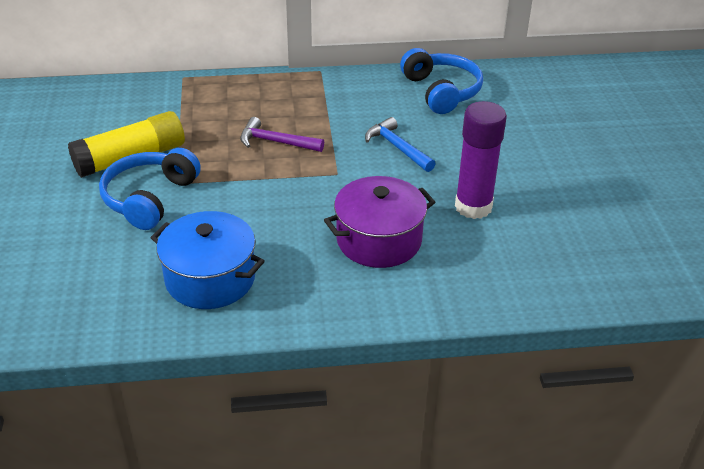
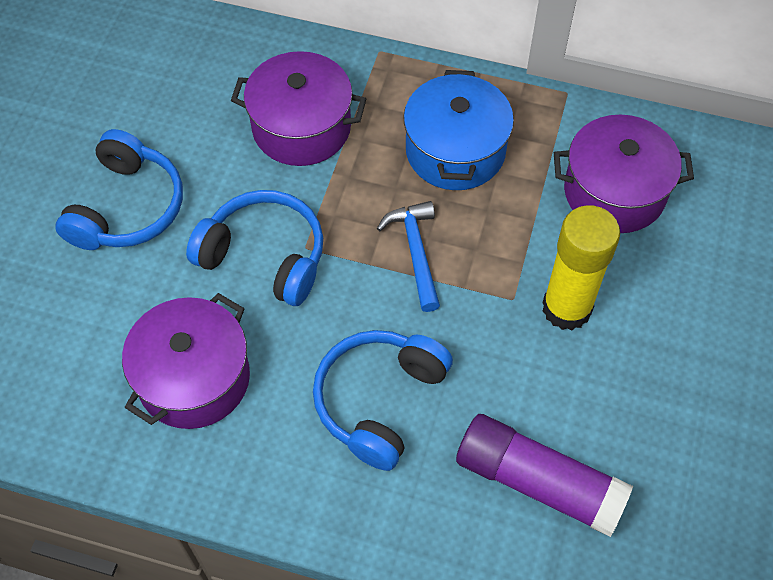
blue headphones: 2 -> 3
purple hammer: 1 -> 0
purple pot: 1 -> 3

